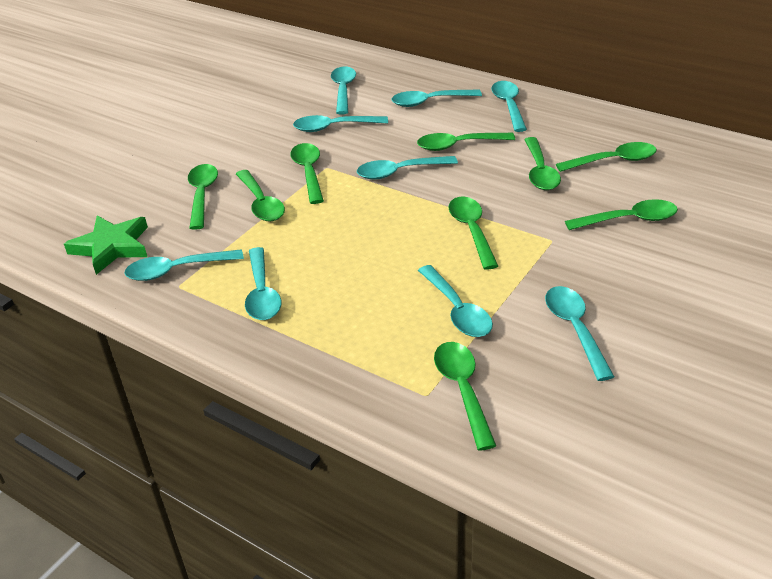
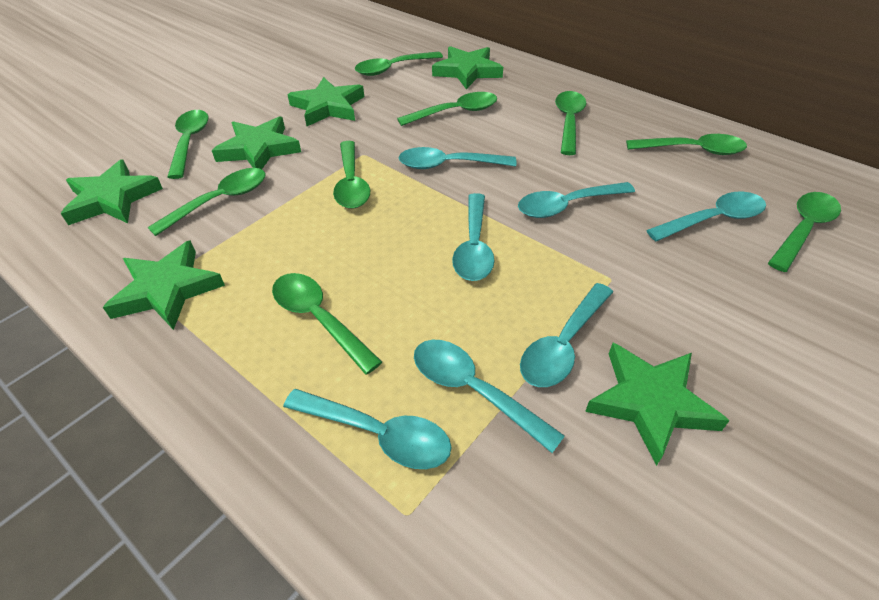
green star: 1 -> 6
turquoise spoon: 9 -> 7

